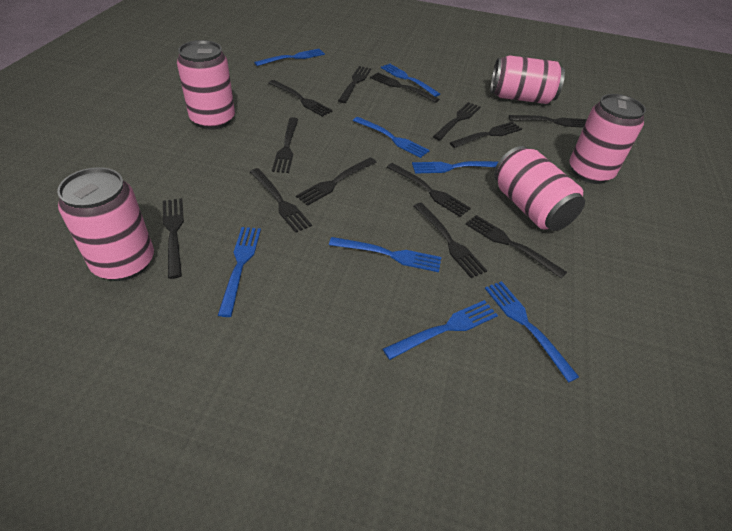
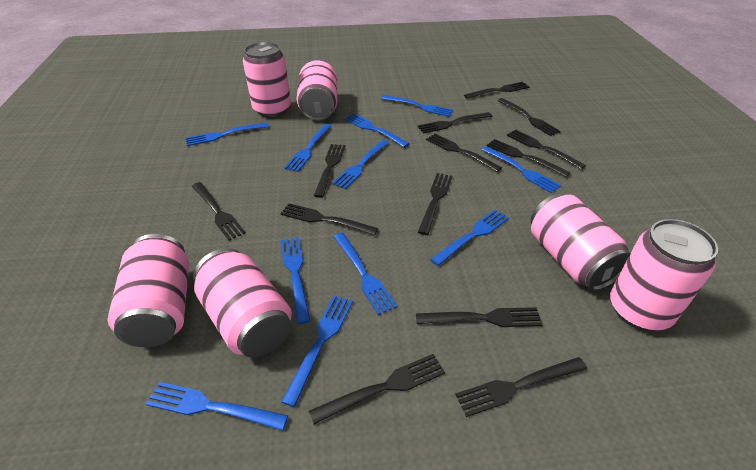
blue fork: 8 -> 11
pink can: 5 -> 6

